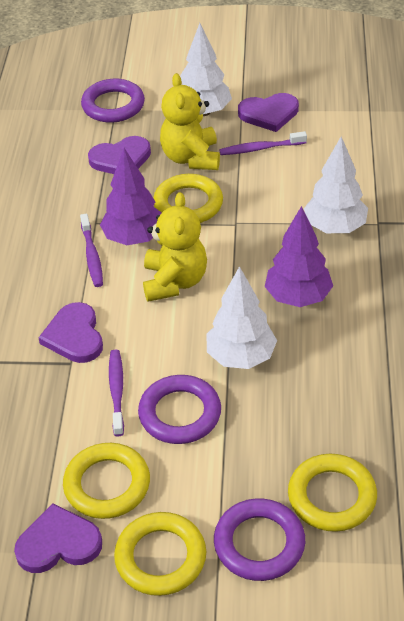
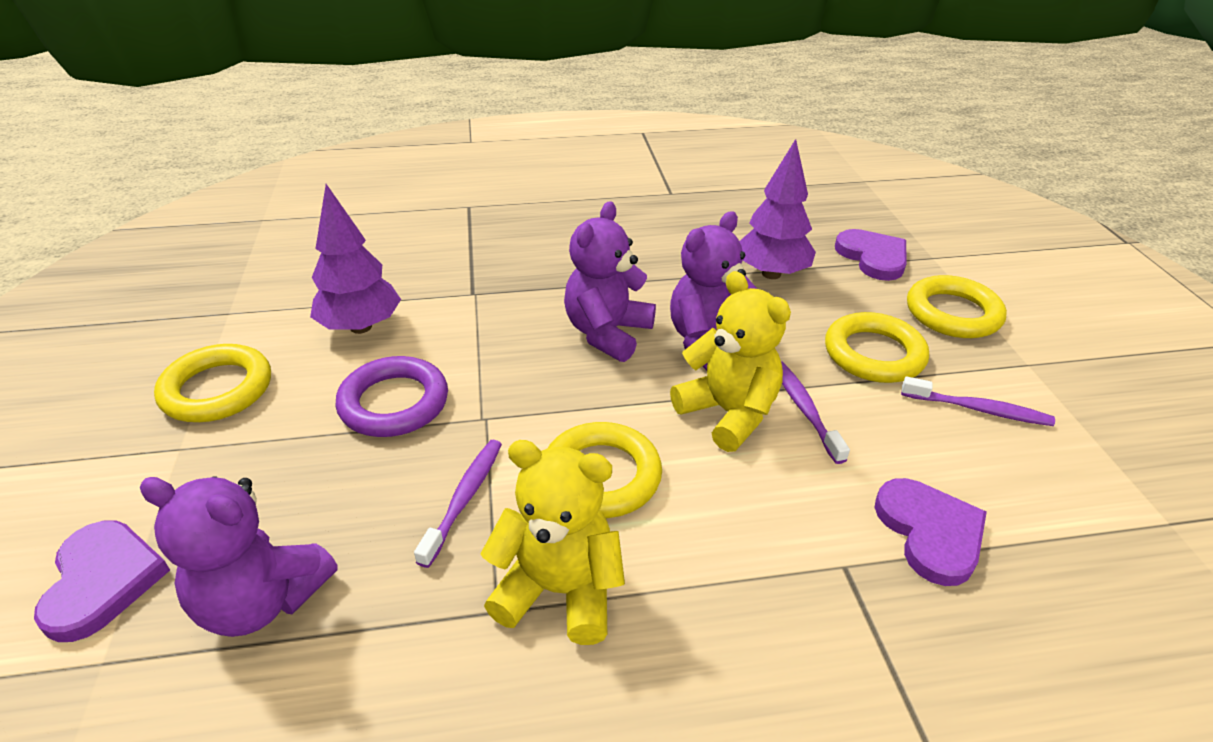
purple heart: 4 -> 3
purple ring: 3 -> 1
purple teddy bear: 0 -> 3
white tree: 3 -> 0

